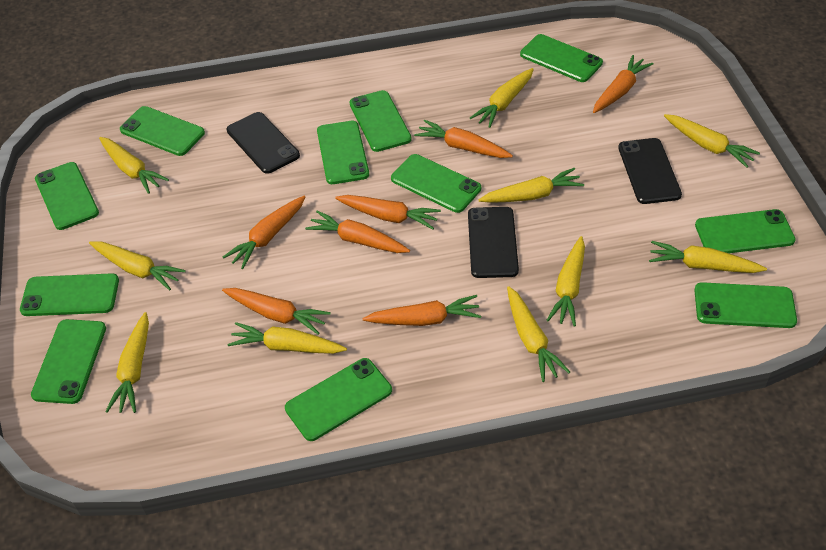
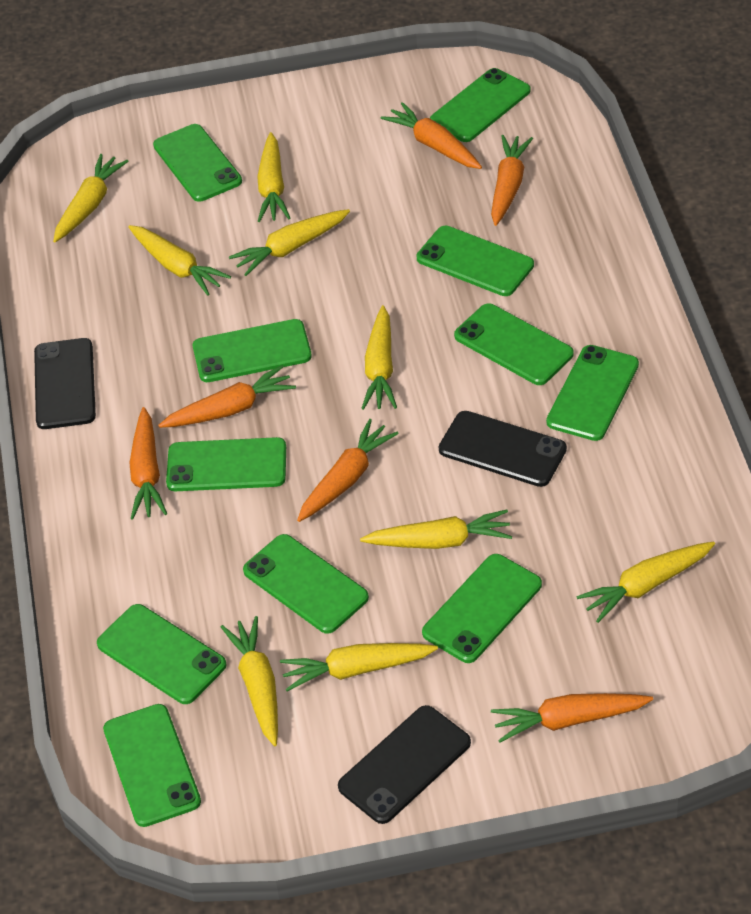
orange carrot: 7 -> 6
yellow carrot: 10 -> 9

